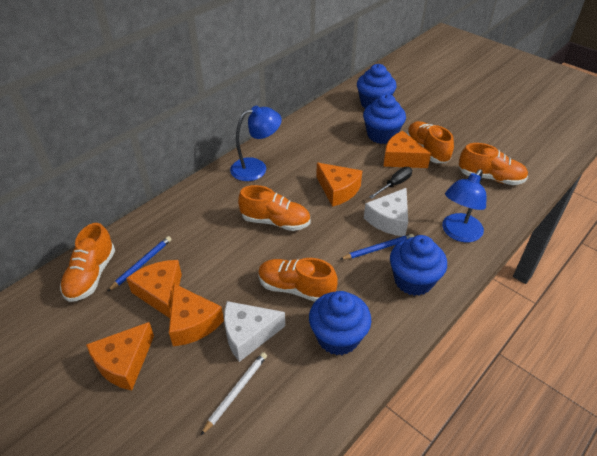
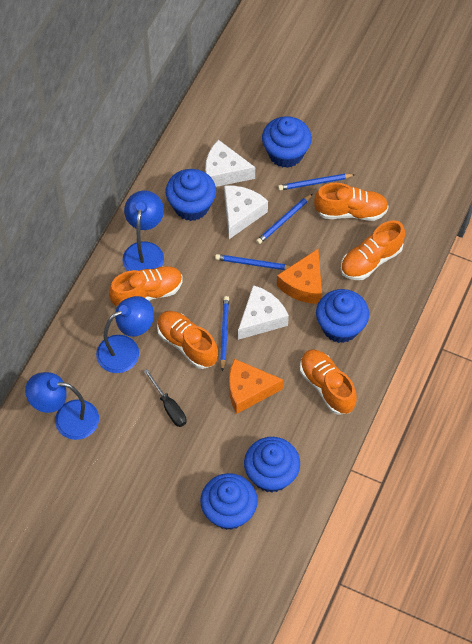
blue cupcake: 4 -> 5
blue lamp: 2 -> 3
blue pencil: 2 -> 4
orange cheese: 5 -> 2
white cheese: 2 -> 3
white pencil: 1 -> 0

